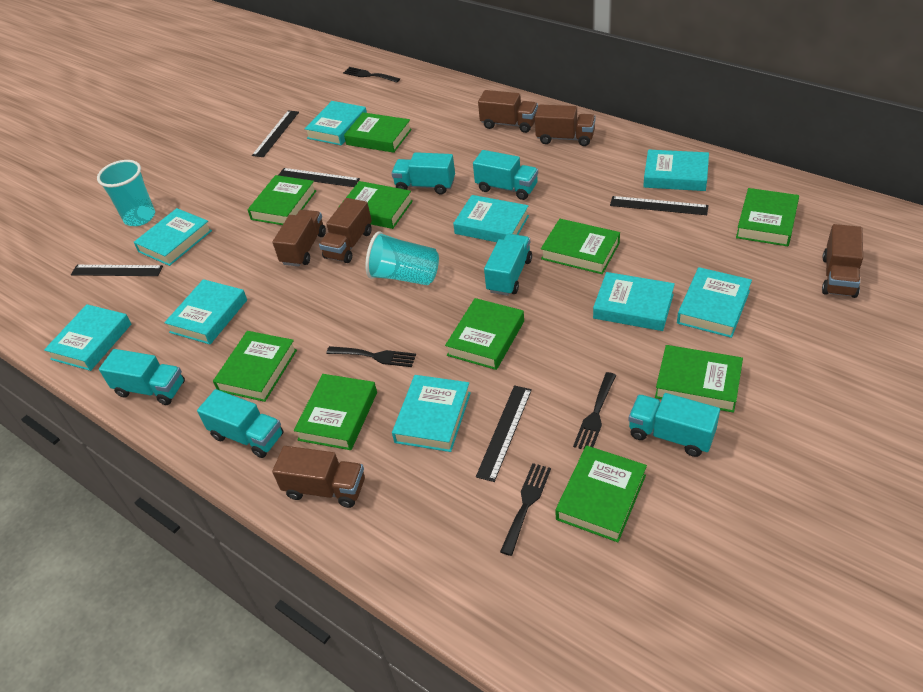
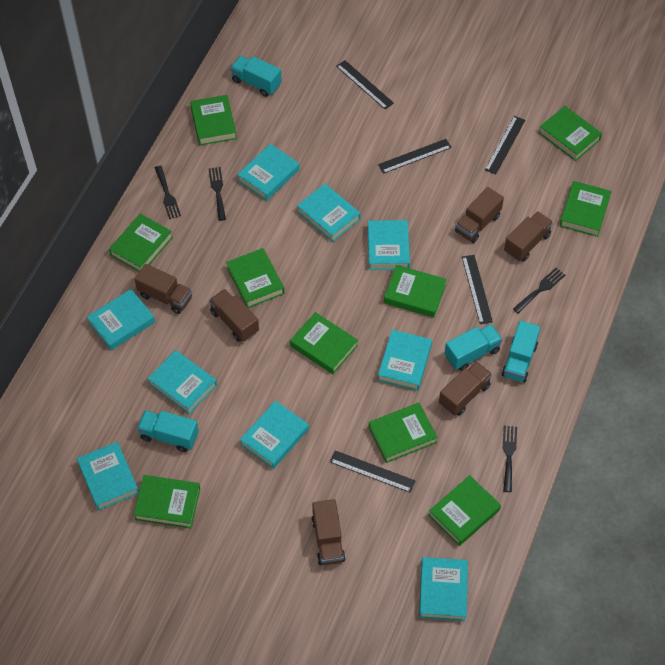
turquoise cup: 2 -> 0
turquoise truck: 6 -> 4

